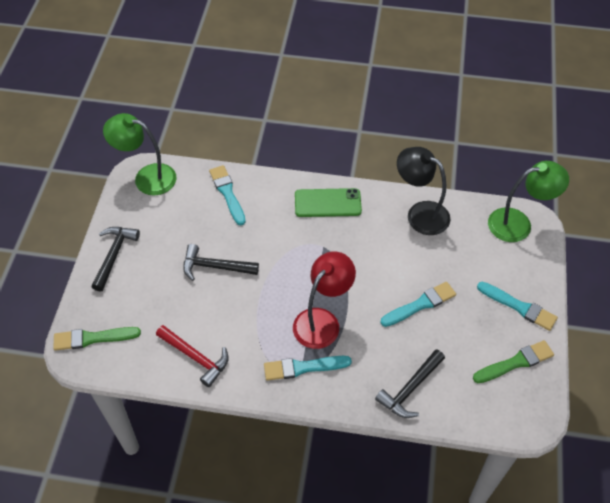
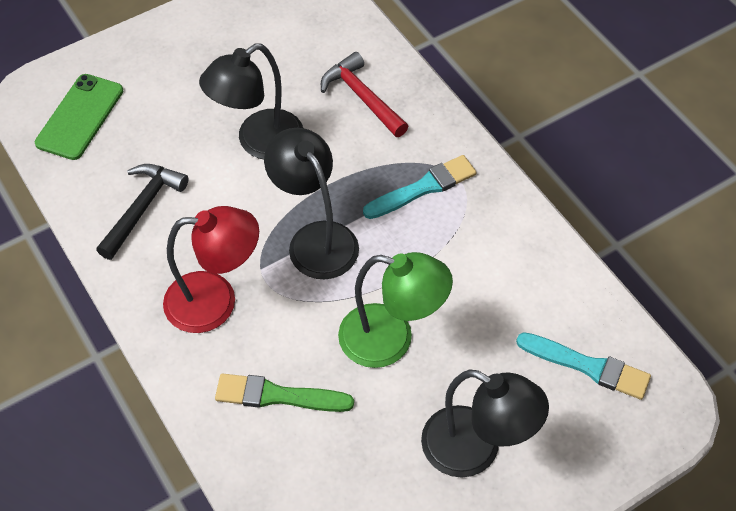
black hammer: 3 -> 1
black lamp: 1 -> 3
green brush: 2 -> 1
green lamp: 2 -> 1
turquoise brush: 4 -> 2

